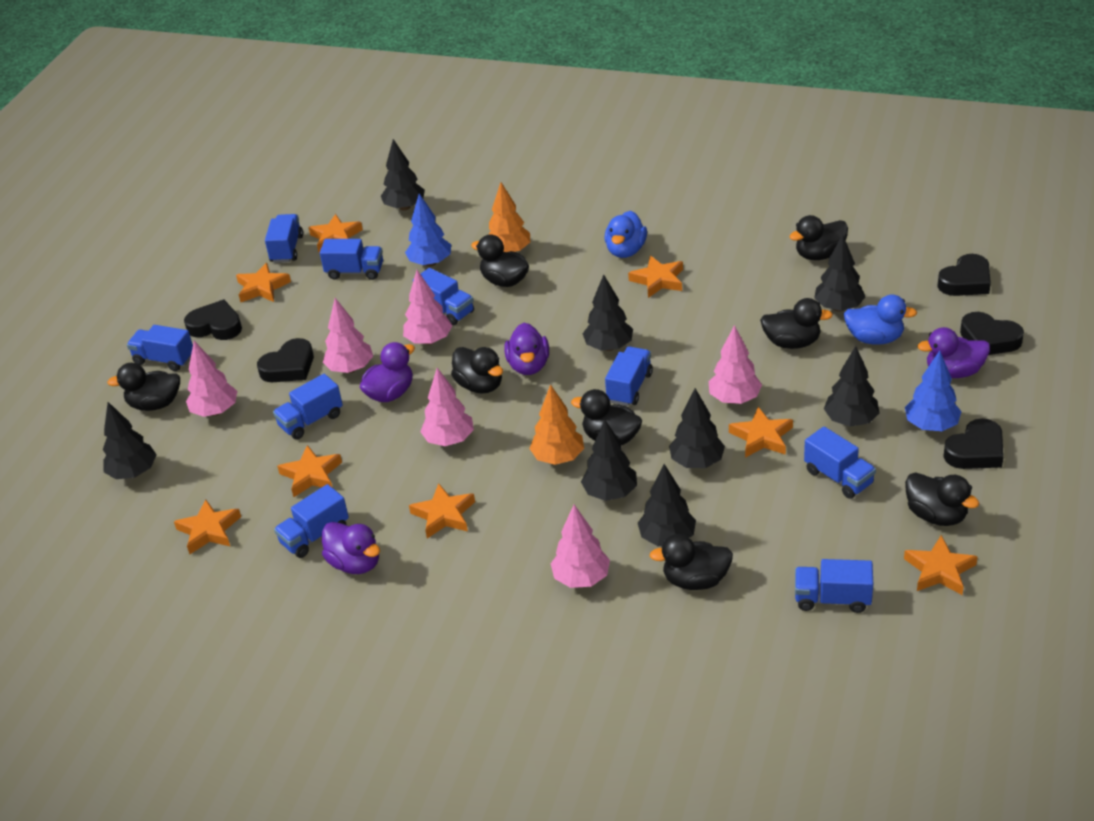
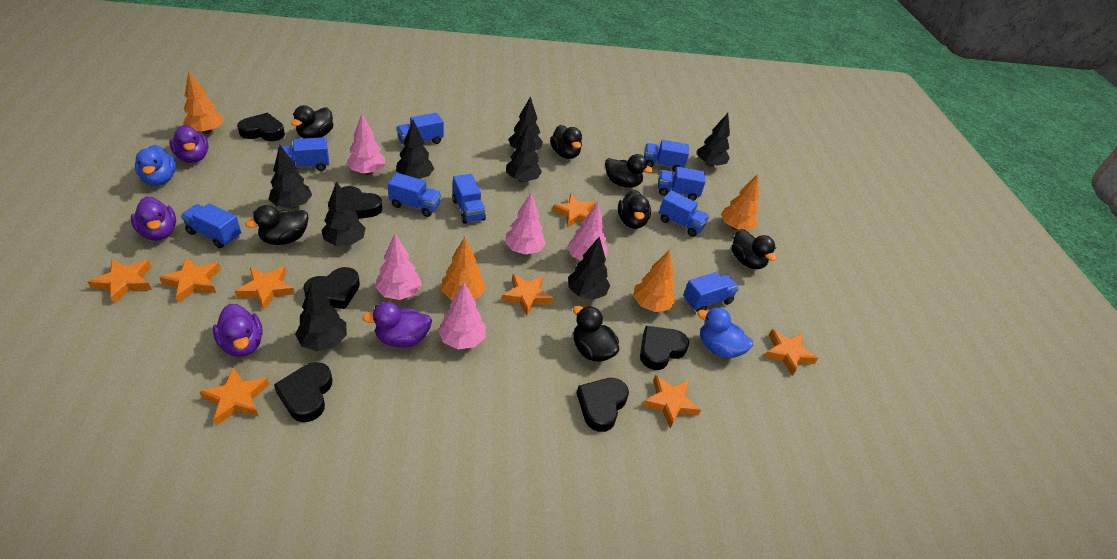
black duck: 8 -> 7
black heart: 5 -> 6
blue tree: 2 -> 0
orange tree: 2 -> 4
pink tree: 6 -> 5

